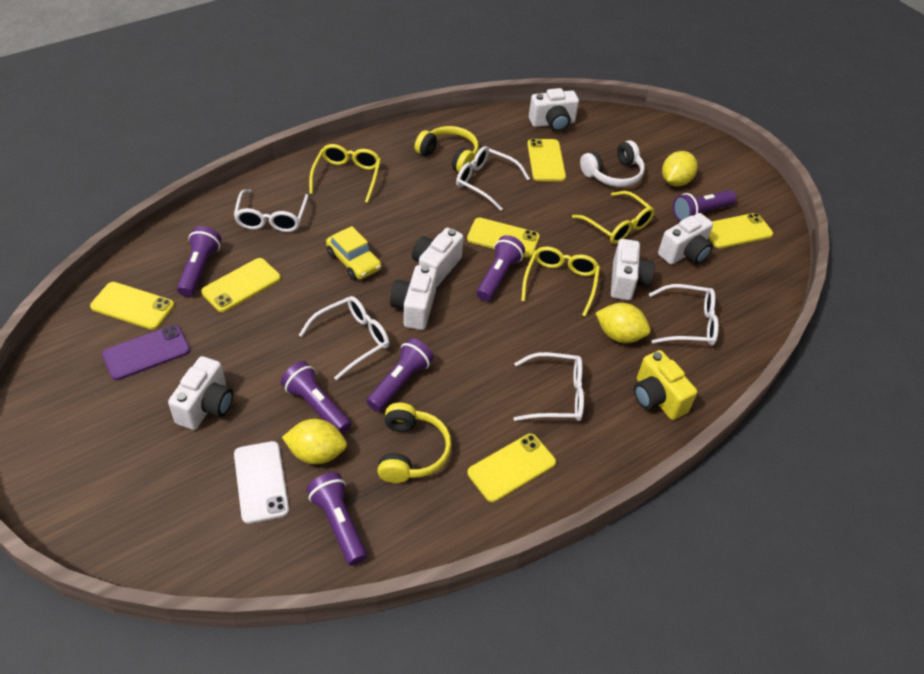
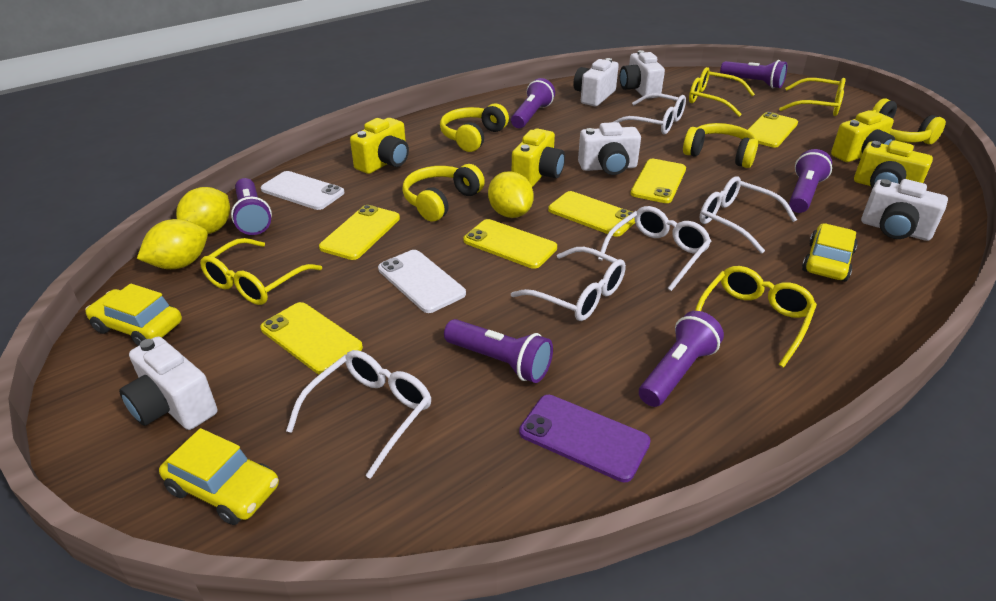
white camera: 6 -> 5
white headphones: 1 -> 0
white phone: 1 -> 2
yellow camera: 1 -> 4
yellow car: 1 -> 3
yellow glasses: 3 -> 4
yellow headphones: 2 -> 4

